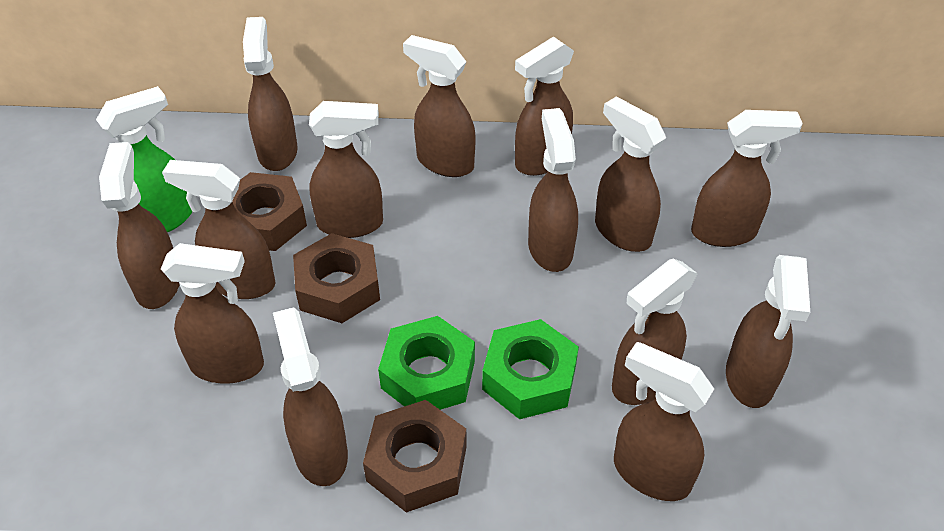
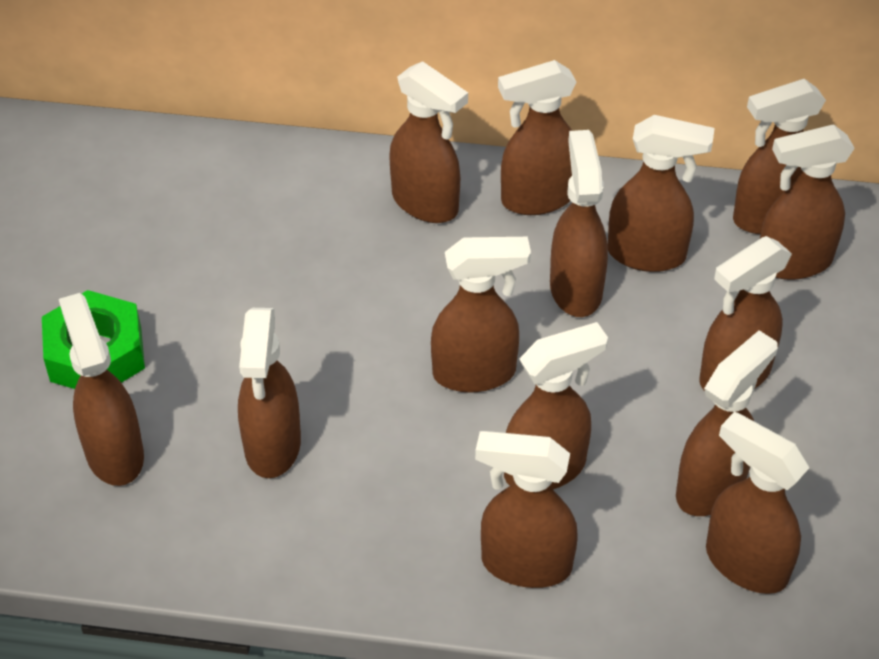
brown nut: 3 -> 0
green nut: 2 -> 1
green spray bottle: 1 -> 0

